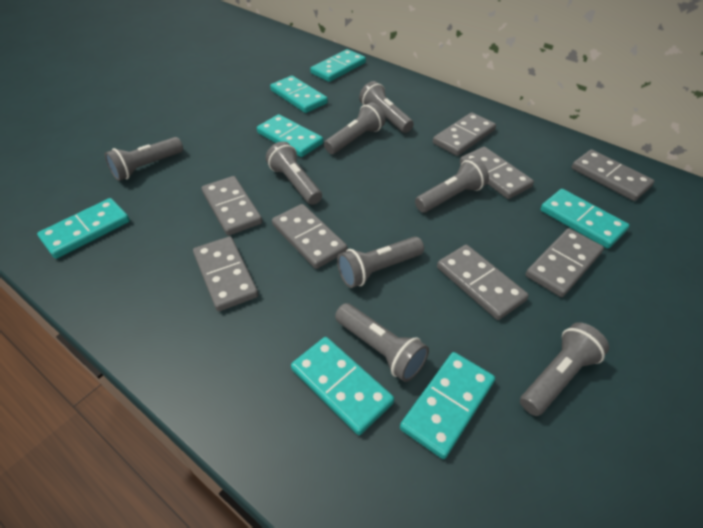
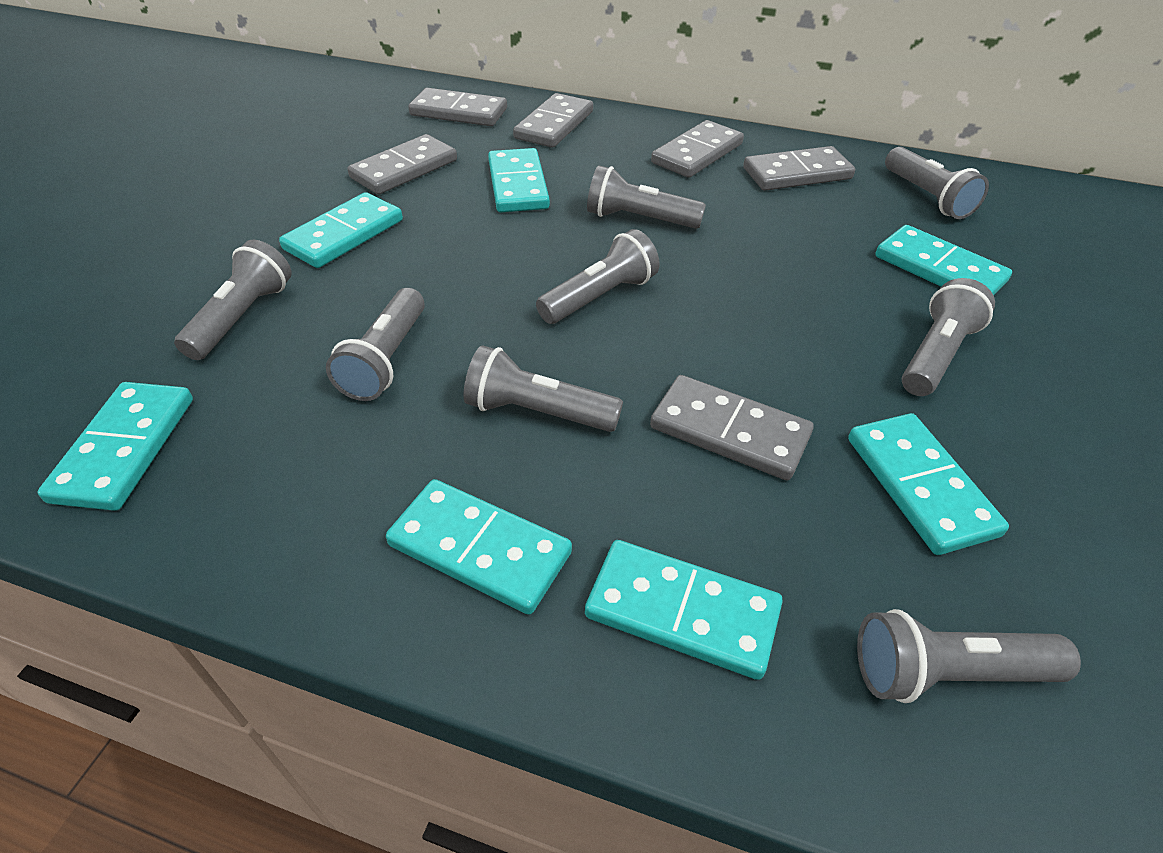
grey domino: 8 -> 6

